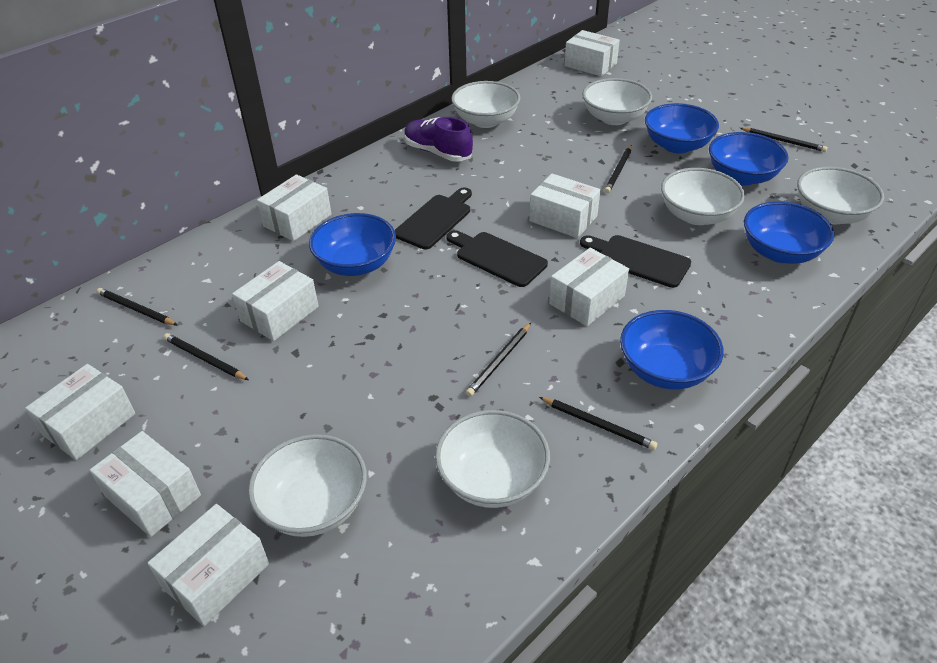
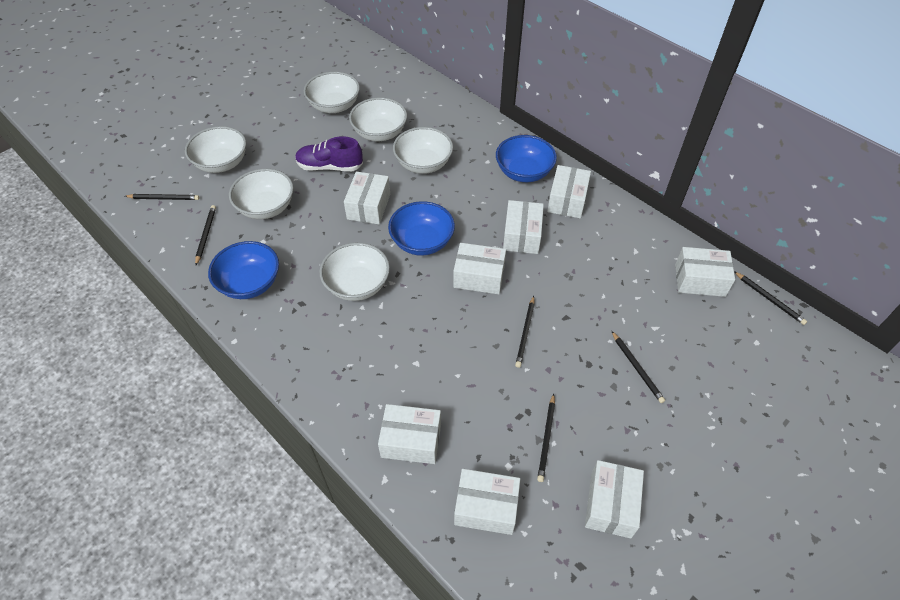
black cutting board: 3 -> 0
blue bowl: 5 -> 3

